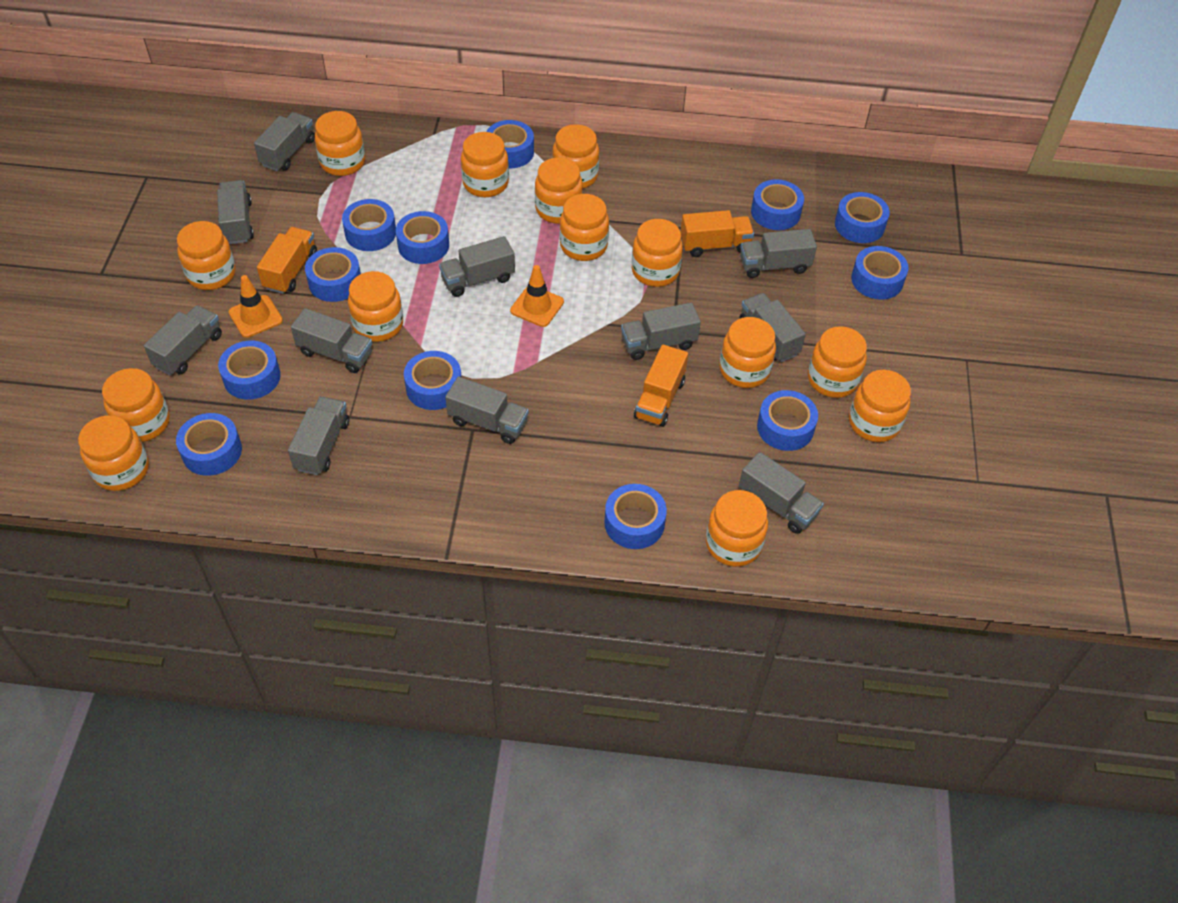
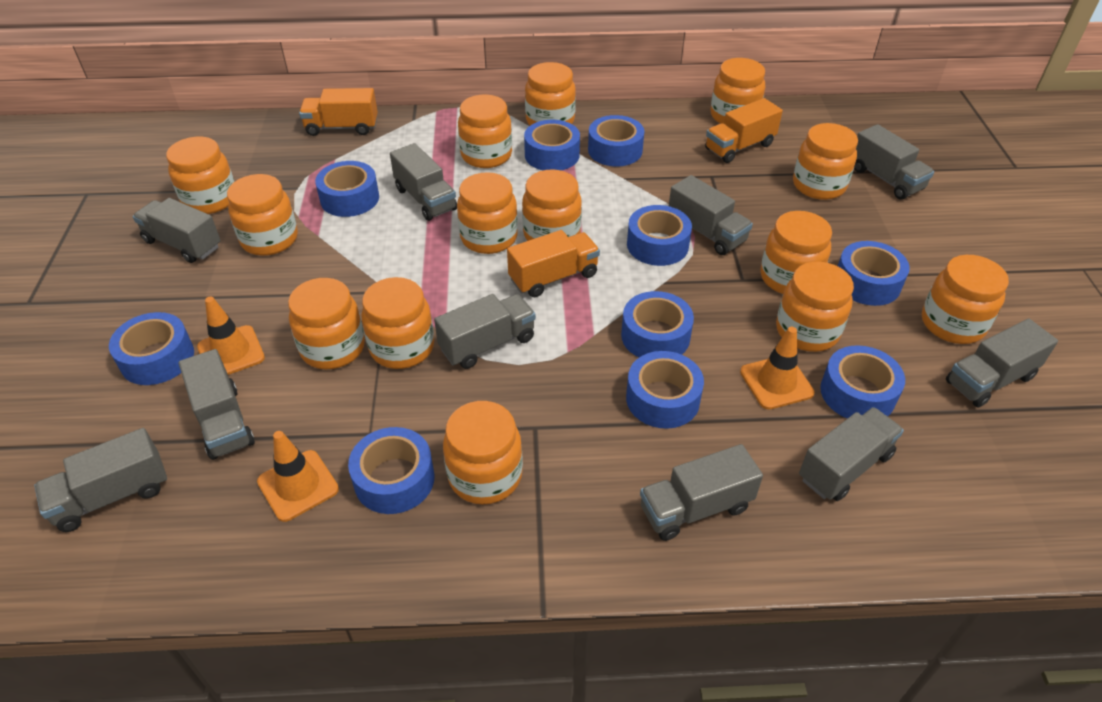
blue tape: 12 -> 10
grey truck: 11 -> 10
orange traffic cone: 2 -> 3

